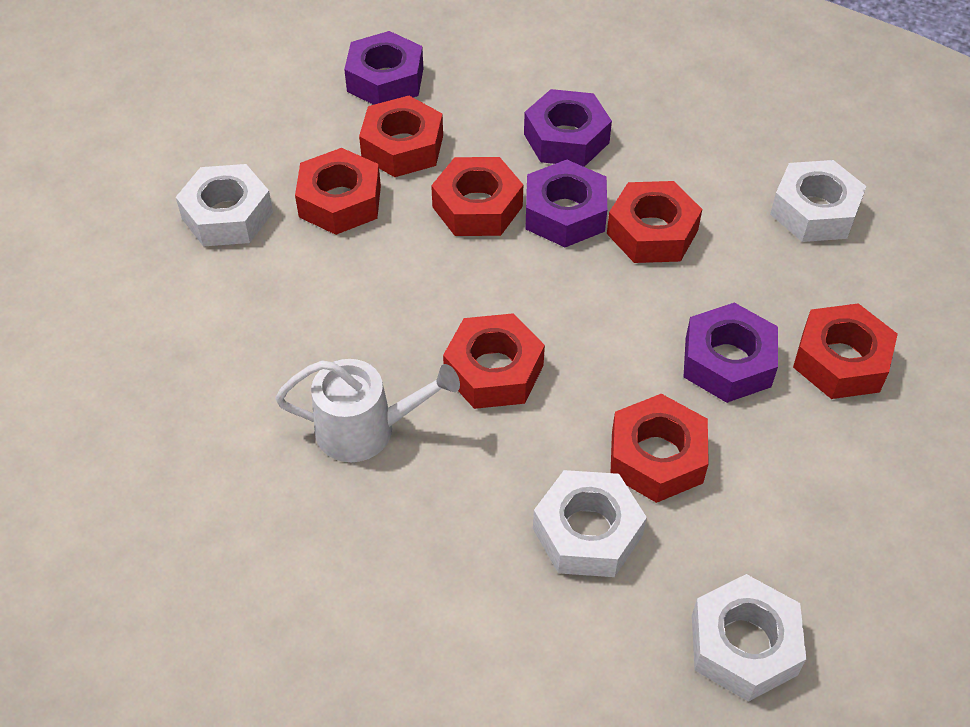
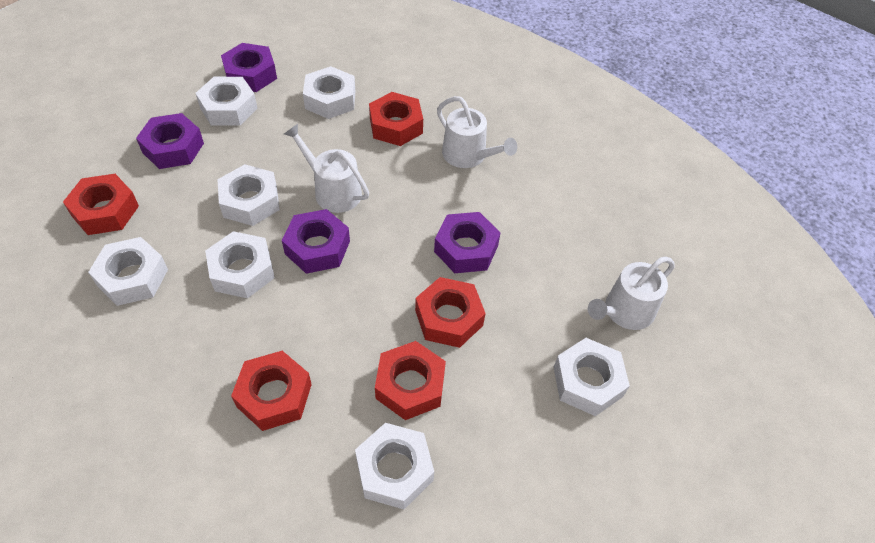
red nut: 7 -> 5
white nut: 4 -> 7
white watering can: 1 -> 3

